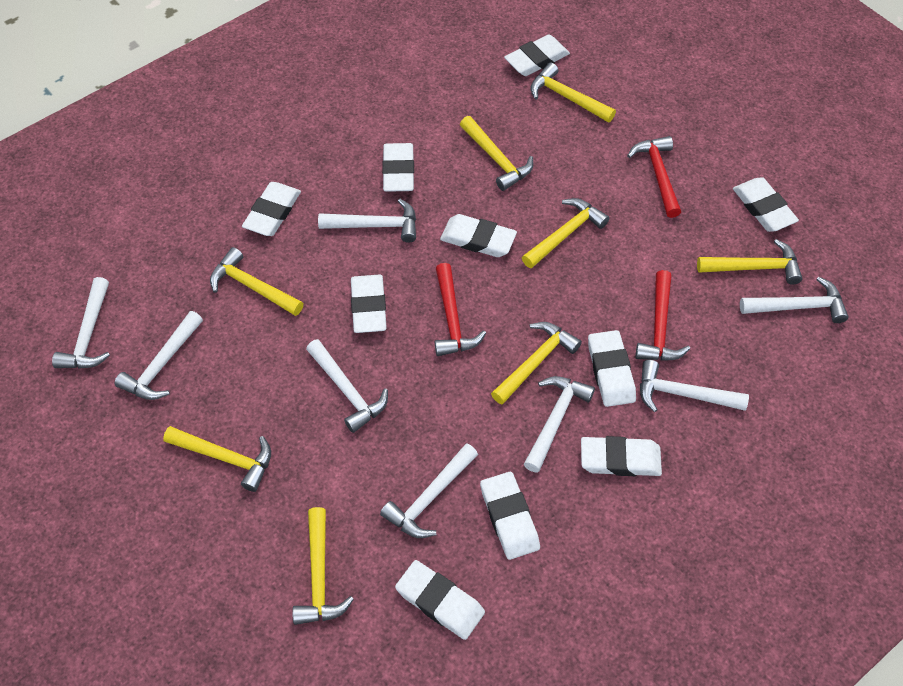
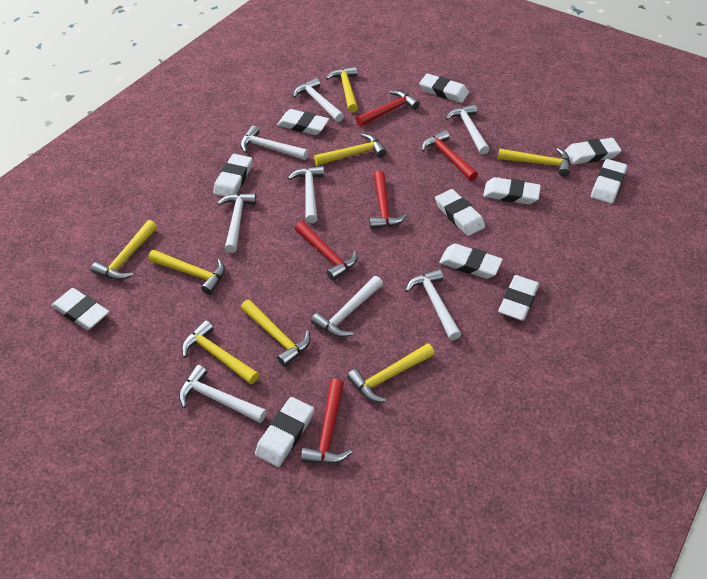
red hammer: 3 -> 5
white eraser: 10 -> 11

